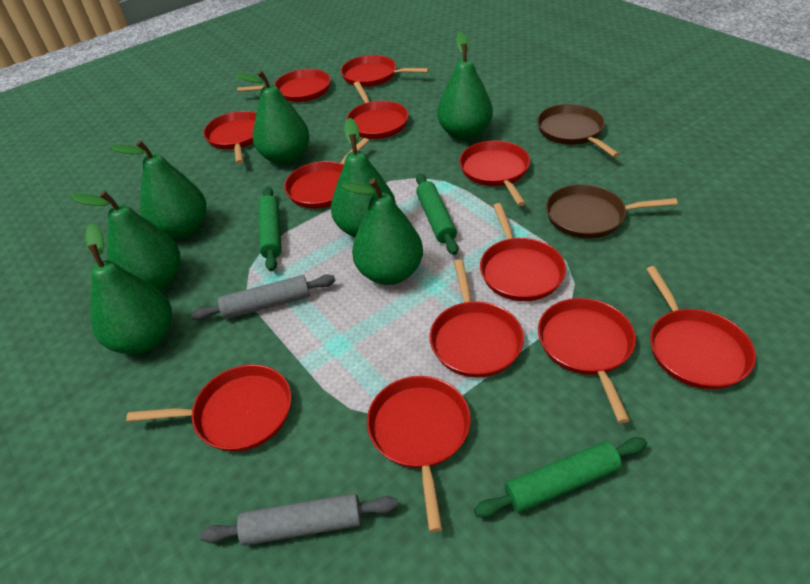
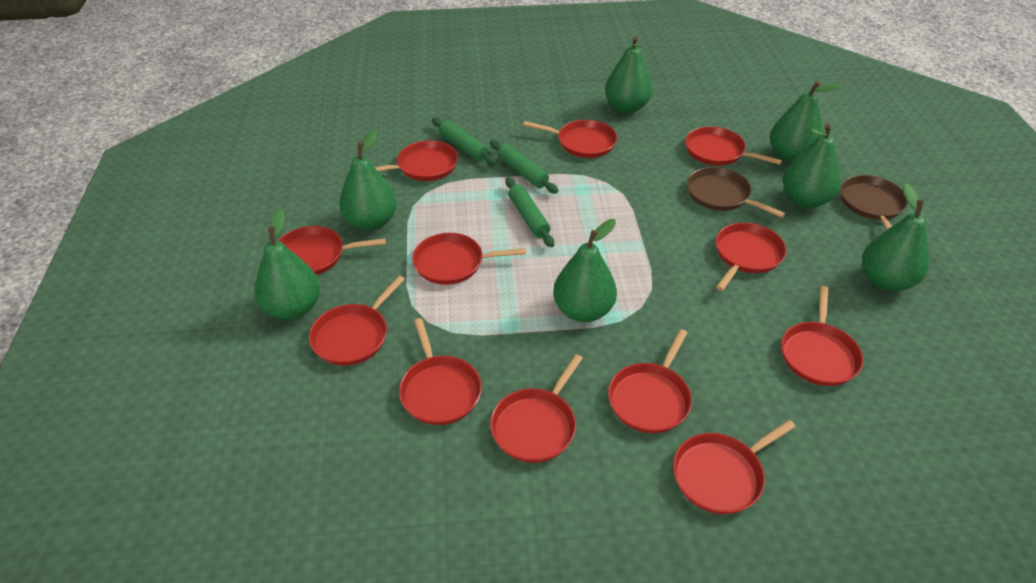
grey rolling pin: 2 -> 0

